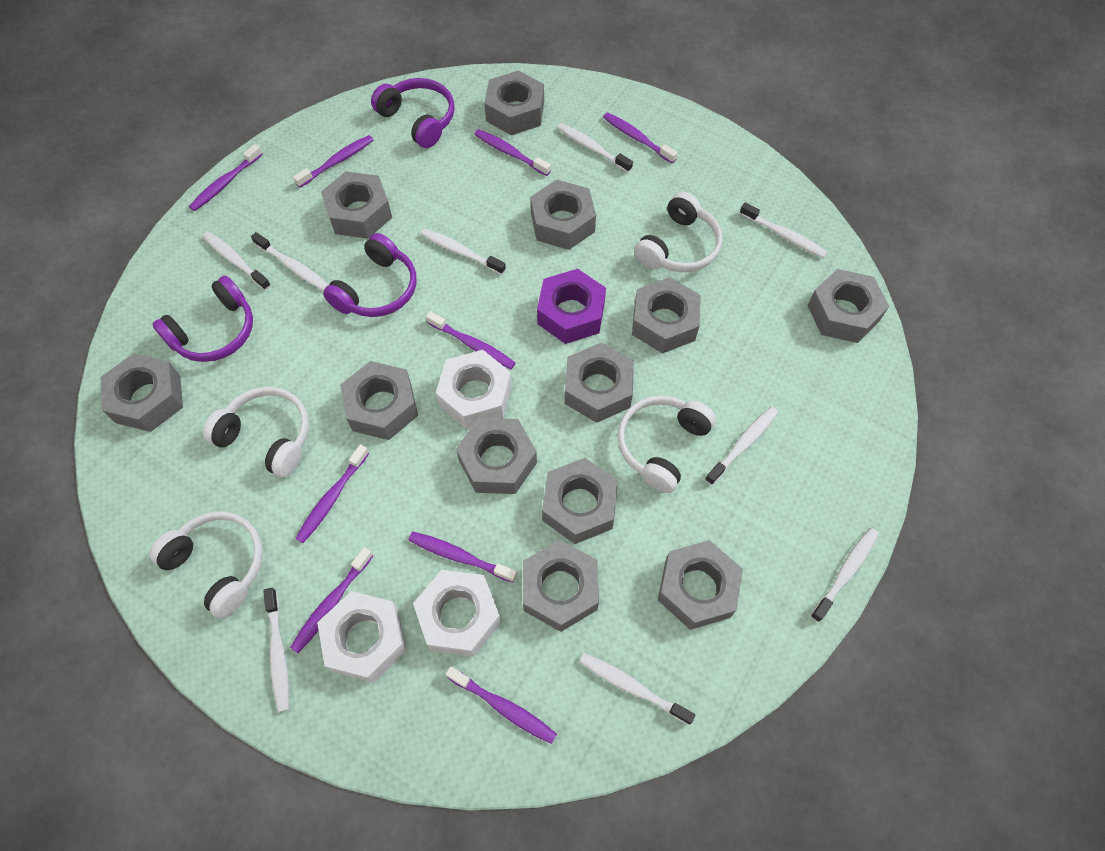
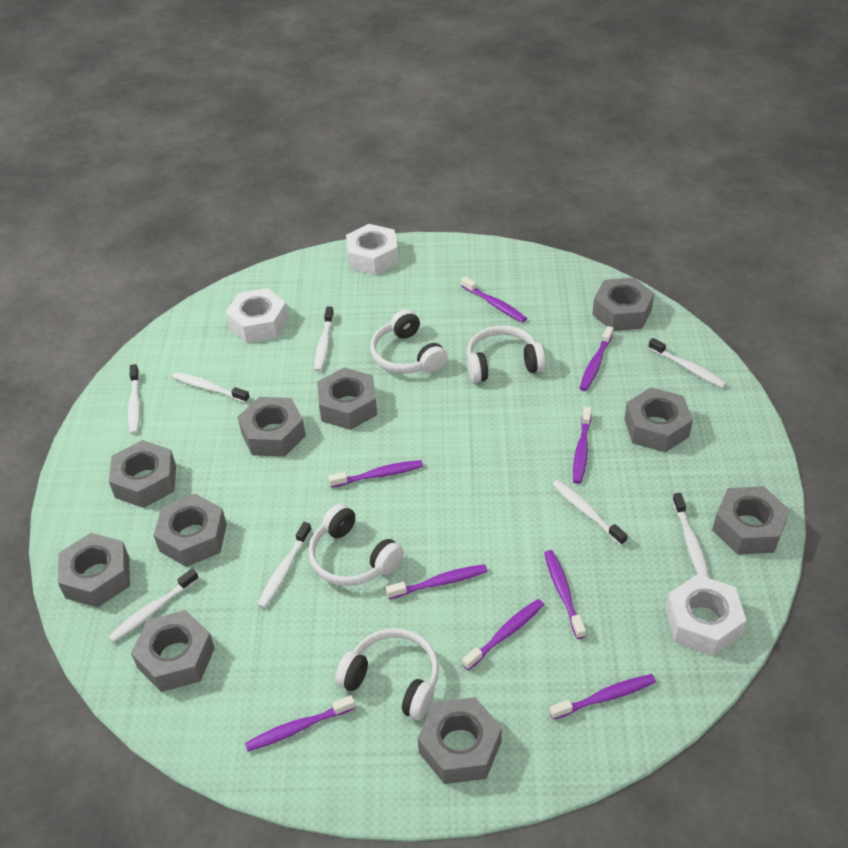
grey nut: 12 -> 10
purple headphones: 3 -> 0
purple nut: 1 -> 0
white toothbrush: 9 -> 8

